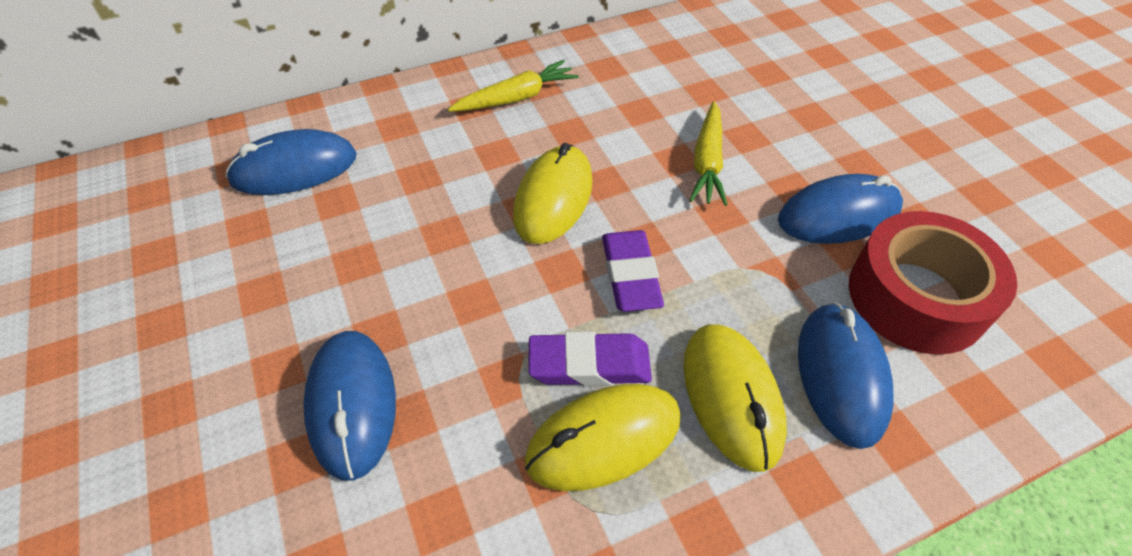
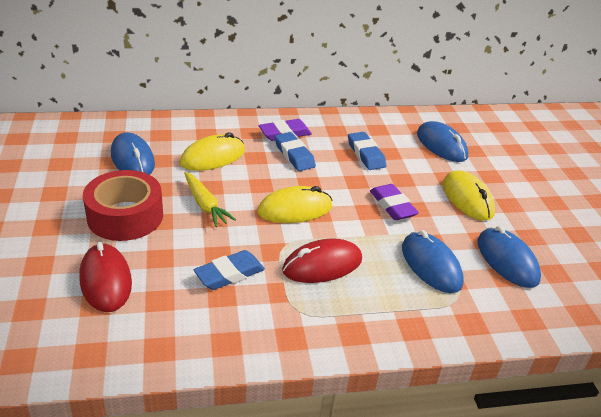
blue eraser: 0 -> 3
red mouse: 0 -> 2
yellow carrot: 2 -> 1

